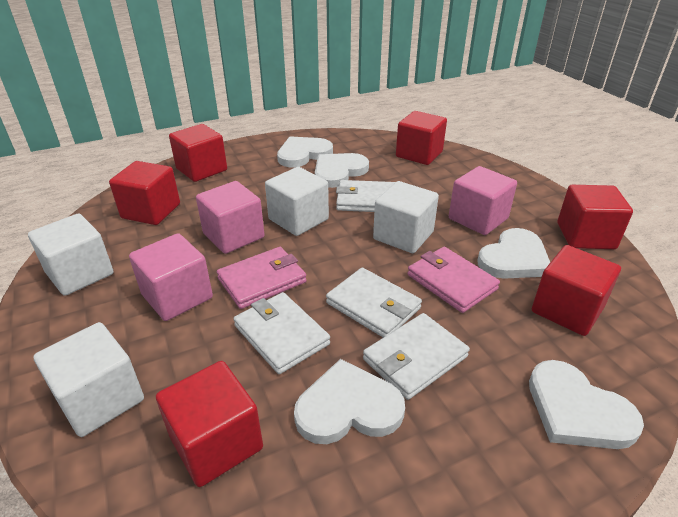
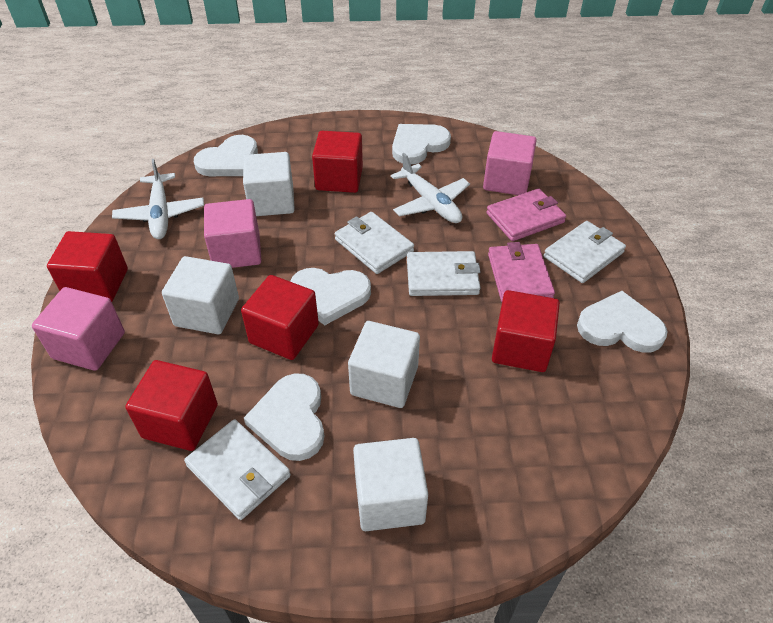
red cube: 6 -> 5
white plane: 0 -> 2

